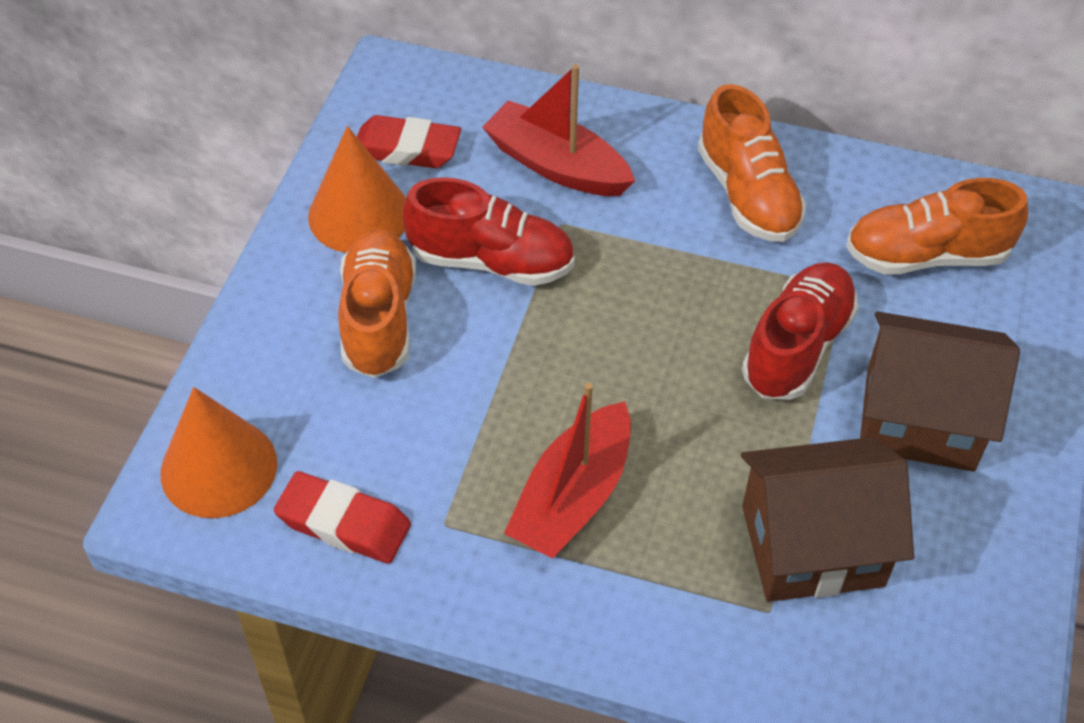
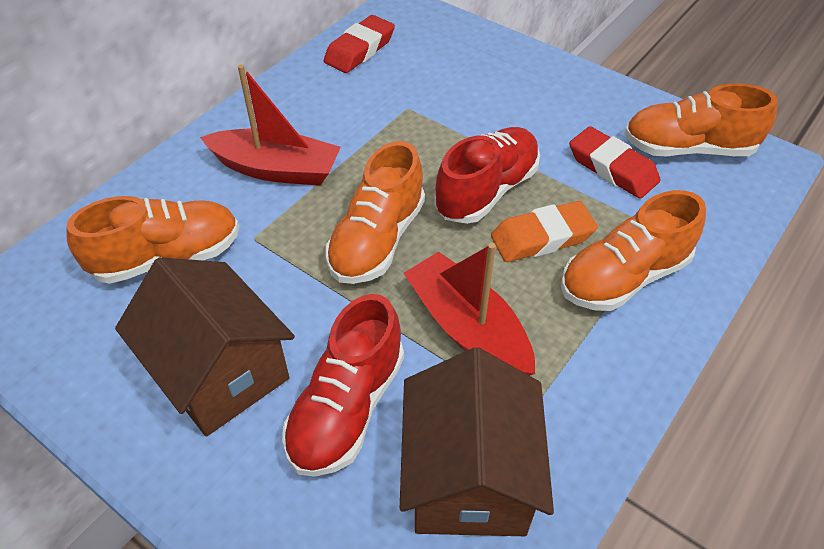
orange cone: 2 -> 0
orange eraser: 0 -> 1
orange shoe: 3 -> 4

